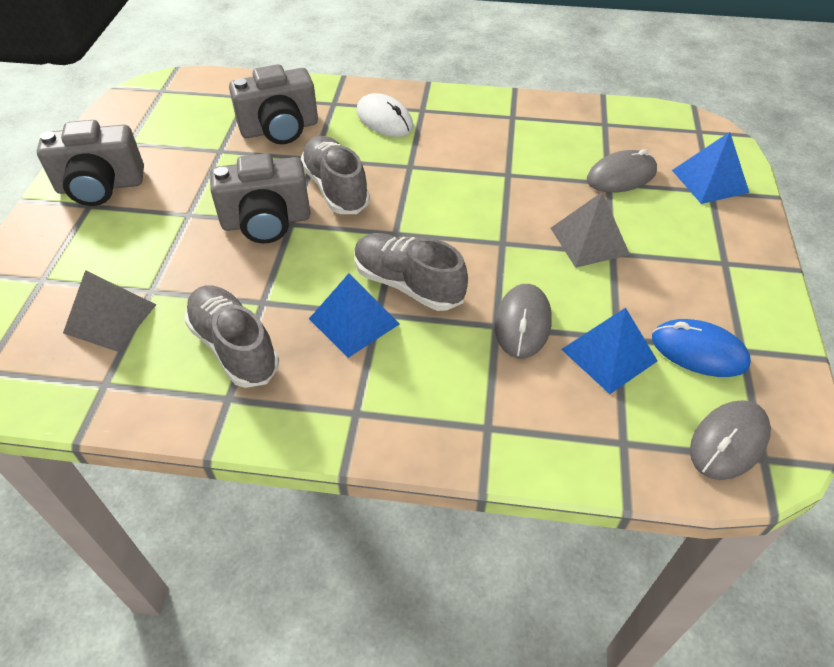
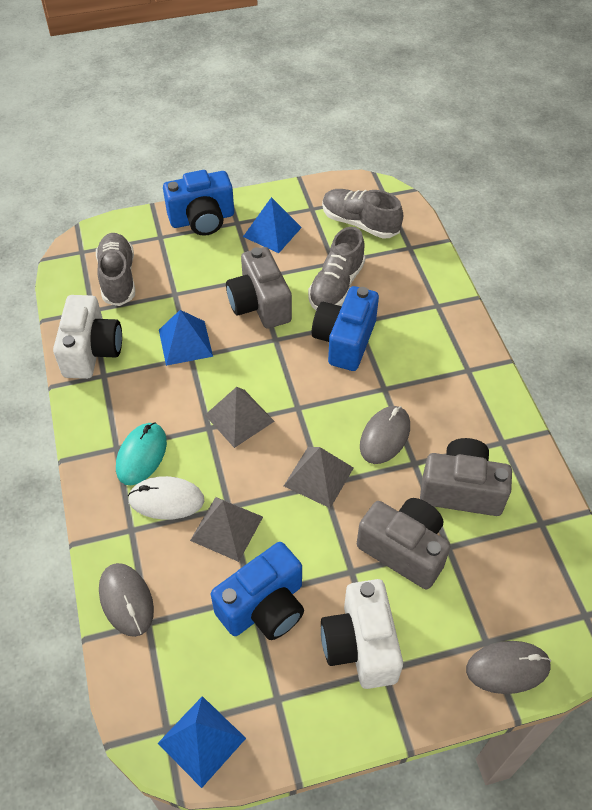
blue camera: 0 -> 3
blue mouse: 1 -> 0
grey pyramid: 2 -> 3
turquoise mouse: 0 -> 1
white camera: 0 -> 2

